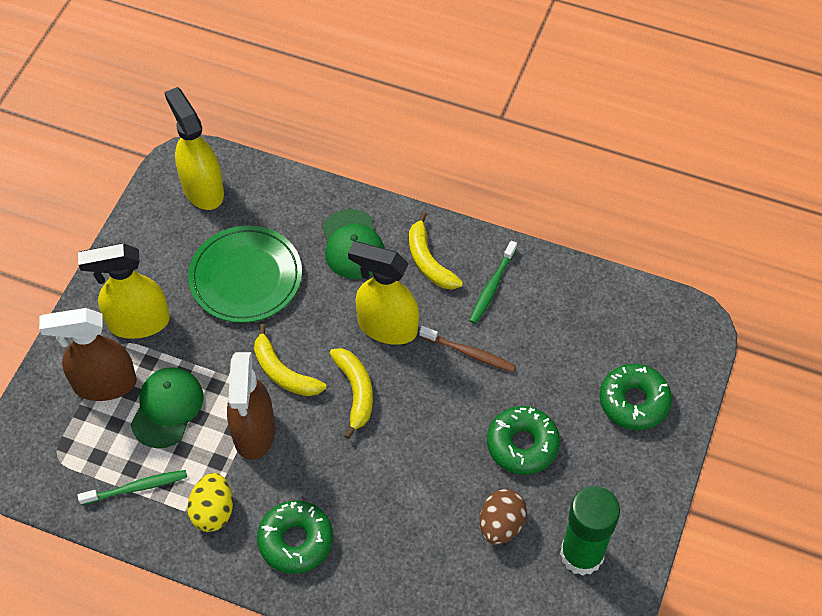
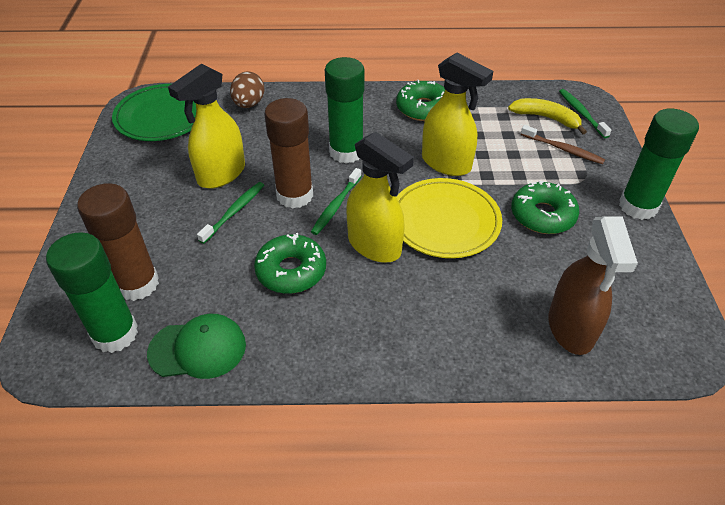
brown glue stick: 0 -> 2
brown spray bottle: 2 -> 1
green cap: 2 -> 1
green glue stick: 1 -> 3
green toothbrush: 2 -> 3
yellow banana: 3 -> 1
yellow egg: 1 -> 0
yellow plate: 0 -> 1

